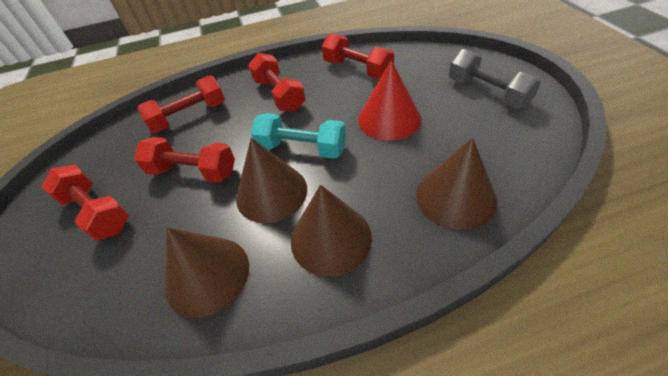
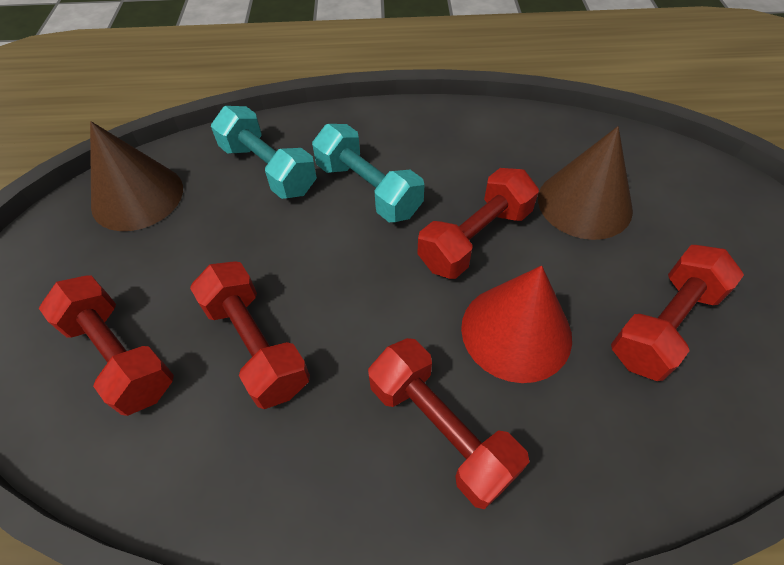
brown cone: 4 -> 2
grey dumbbell: 1 -> 0
turquoise dumbbell: 1 -> 2

